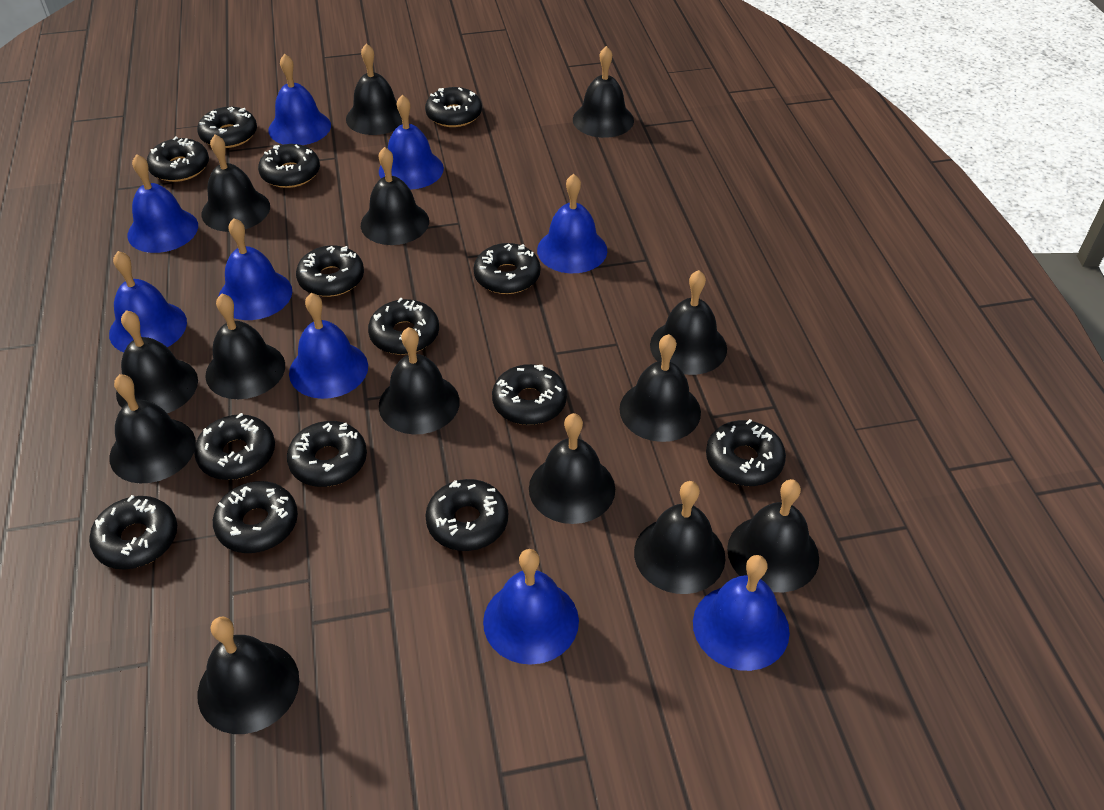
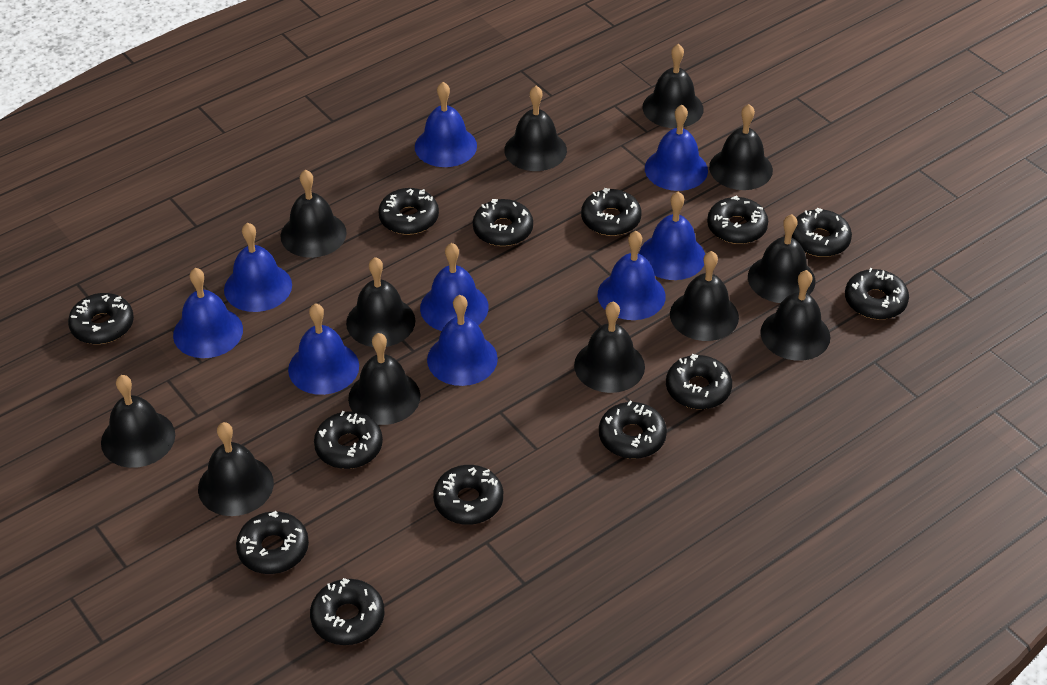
black bell: 14 -> 12
black donut: 14 -> 13

